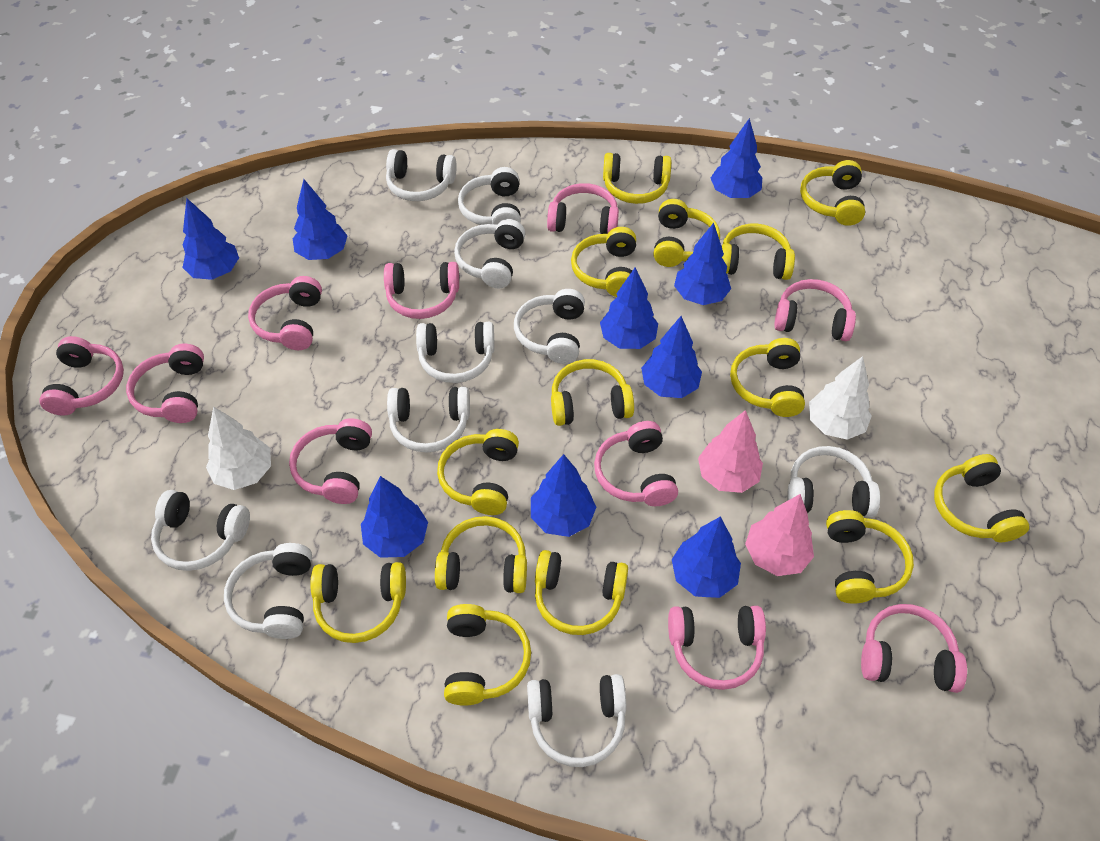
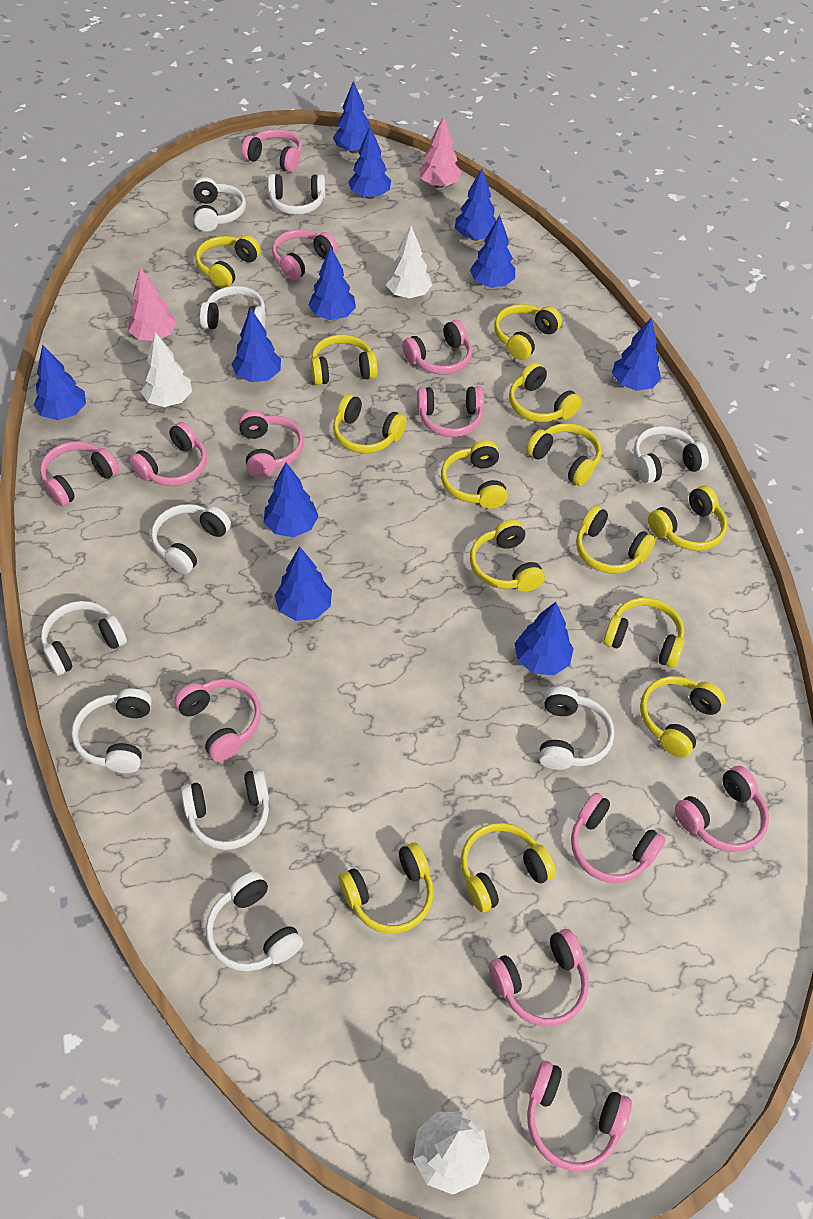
blue tree: 9 -> 11
pink headphones: 10 -> 12
white tree: 2 -> 3

